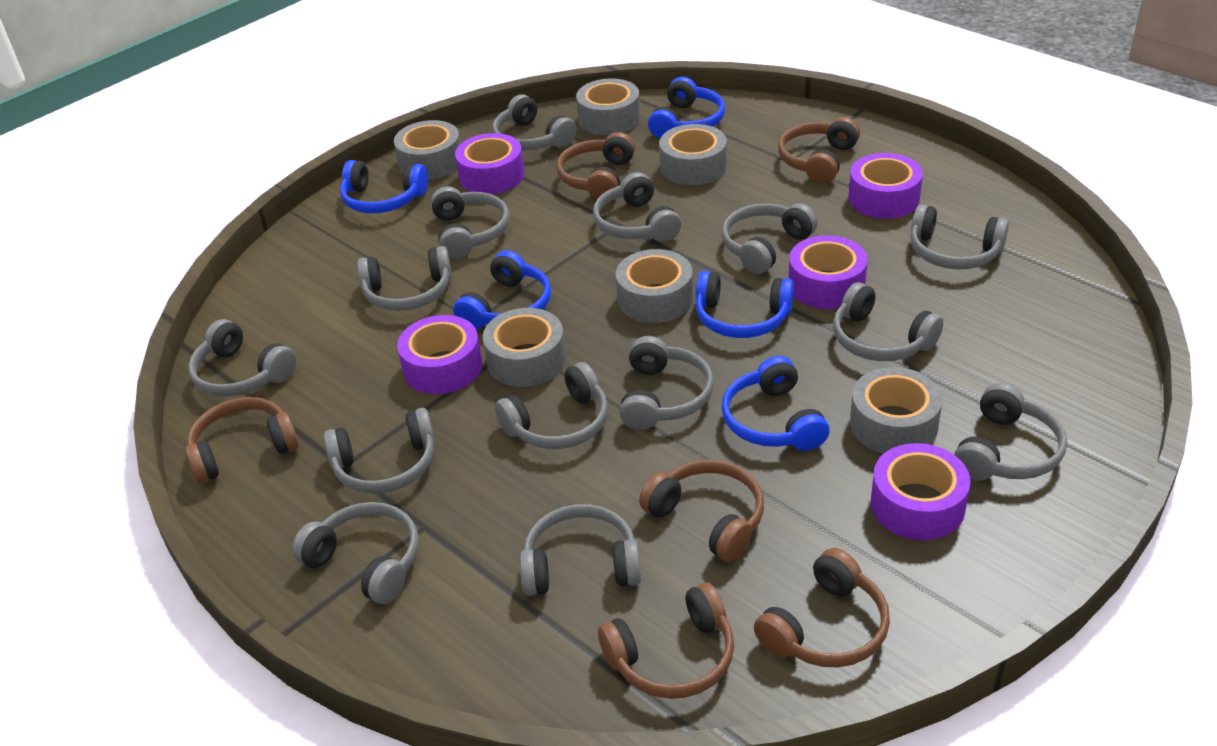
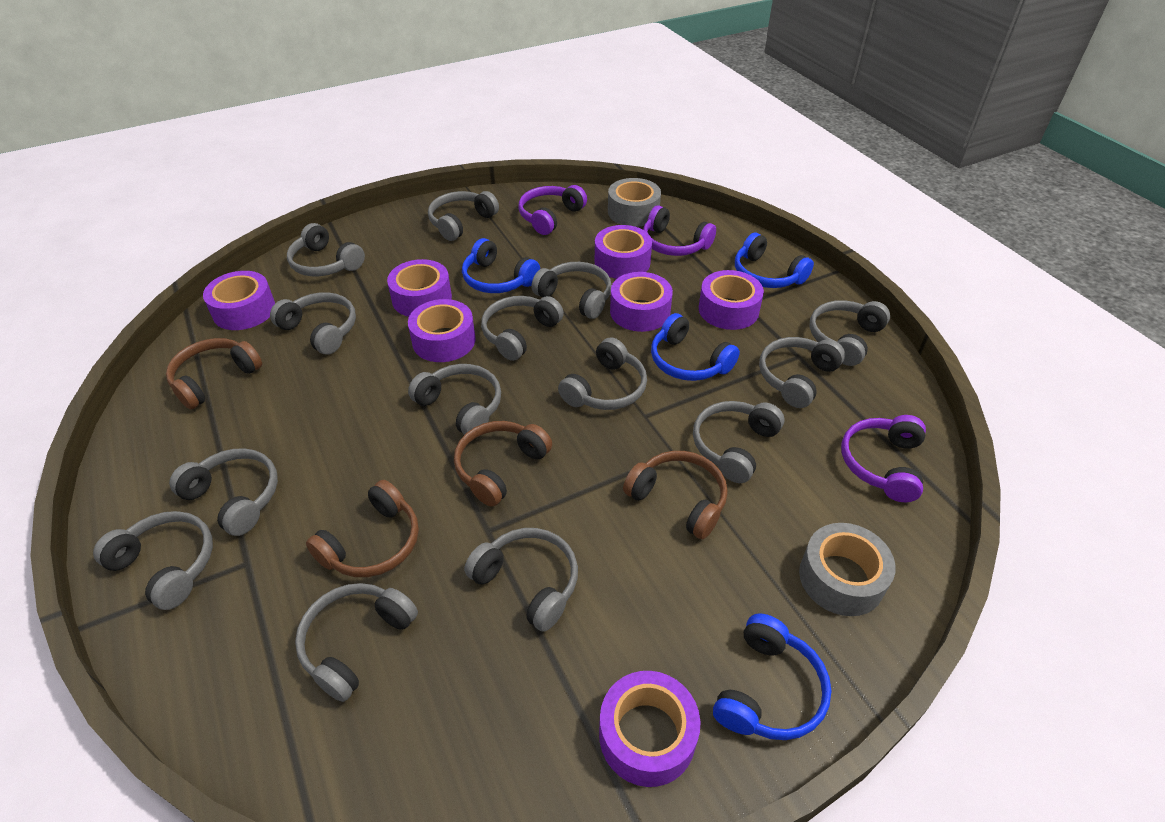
blue headphones: 5 -> 4
brown headphones: 6 -> 4
grey tape: 6 -> 2
purple headphones: 0 -> 3
purple tape: 5 -> 7

